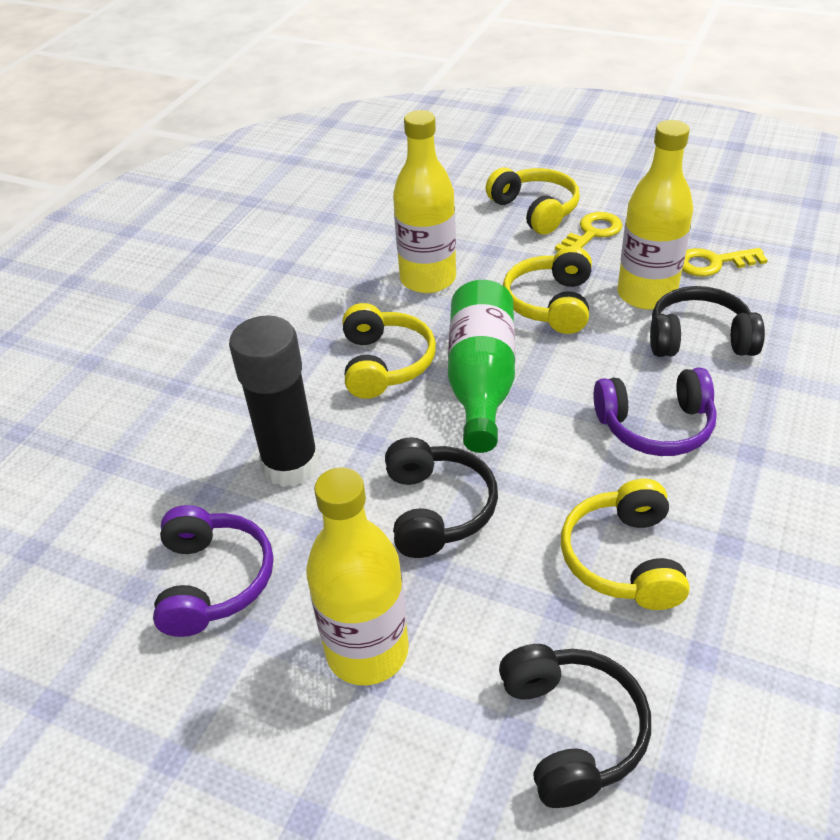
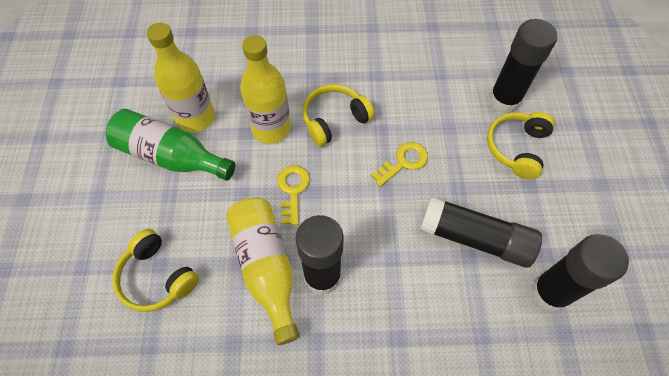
black glue stick: 1 -> 4
black headphones: 3 -> 0
purple headphones: 2 -> 0
yellow headphones: 4 -> 3

